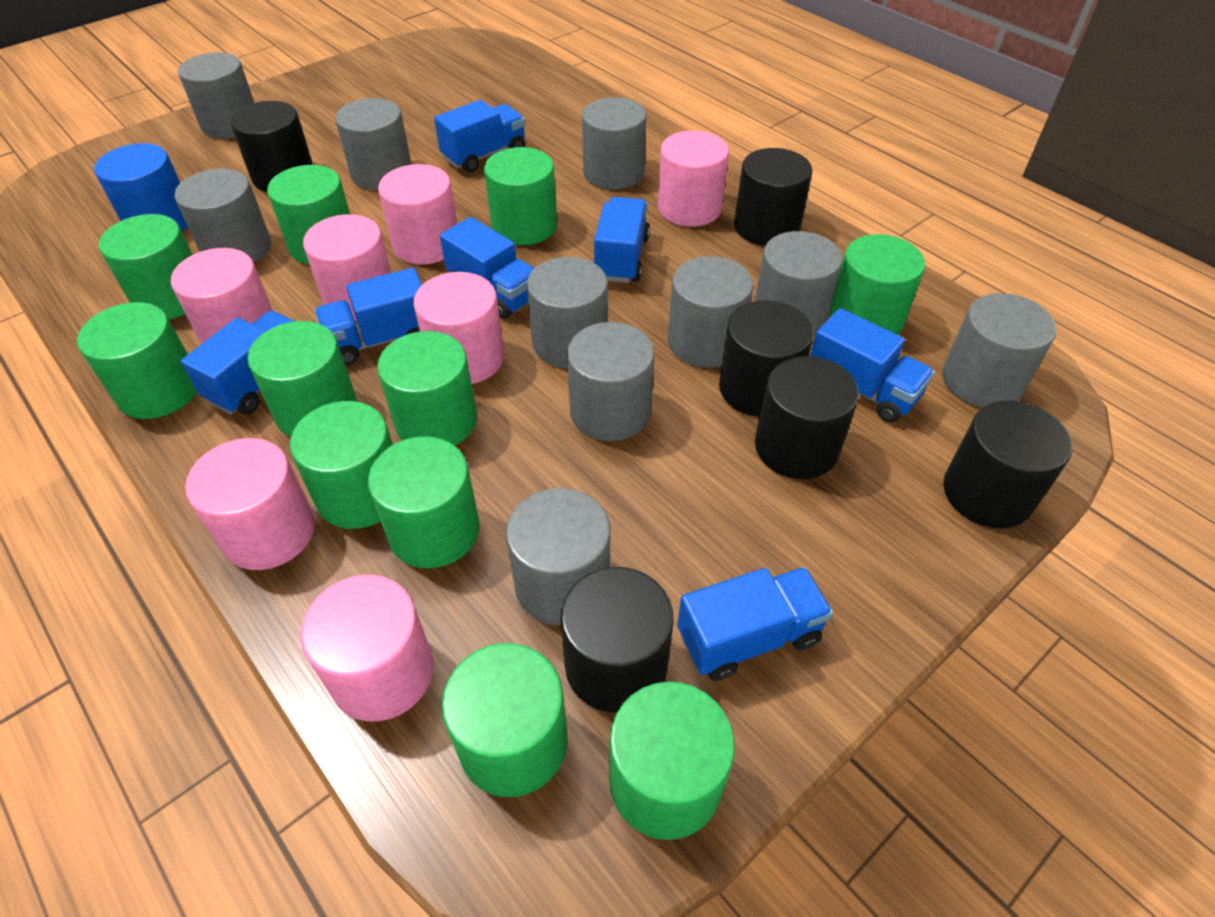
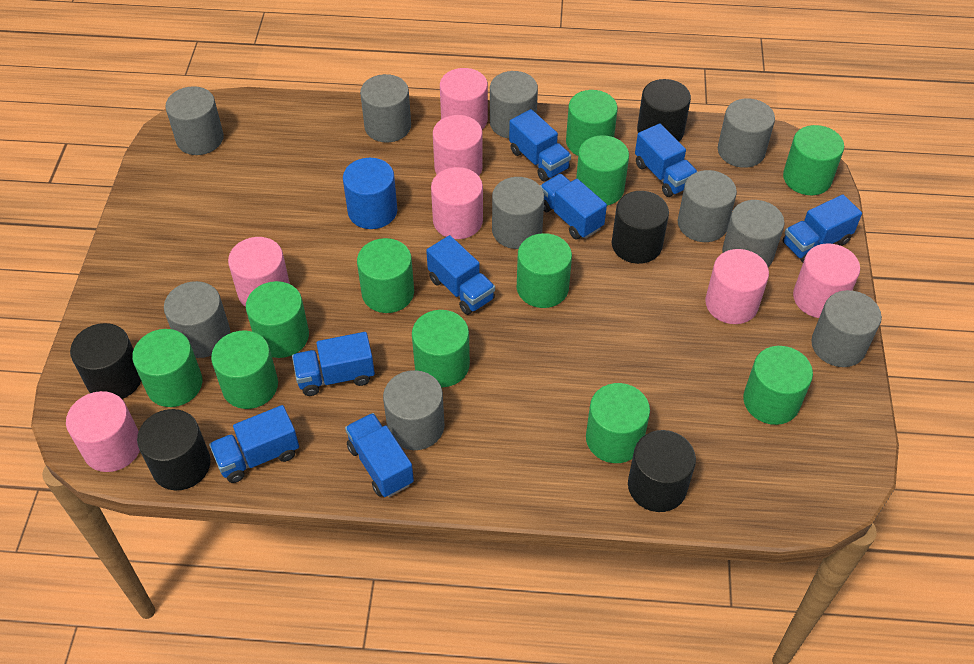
black cylinder: 6 -> 5
blue truck: 7 -> 8

